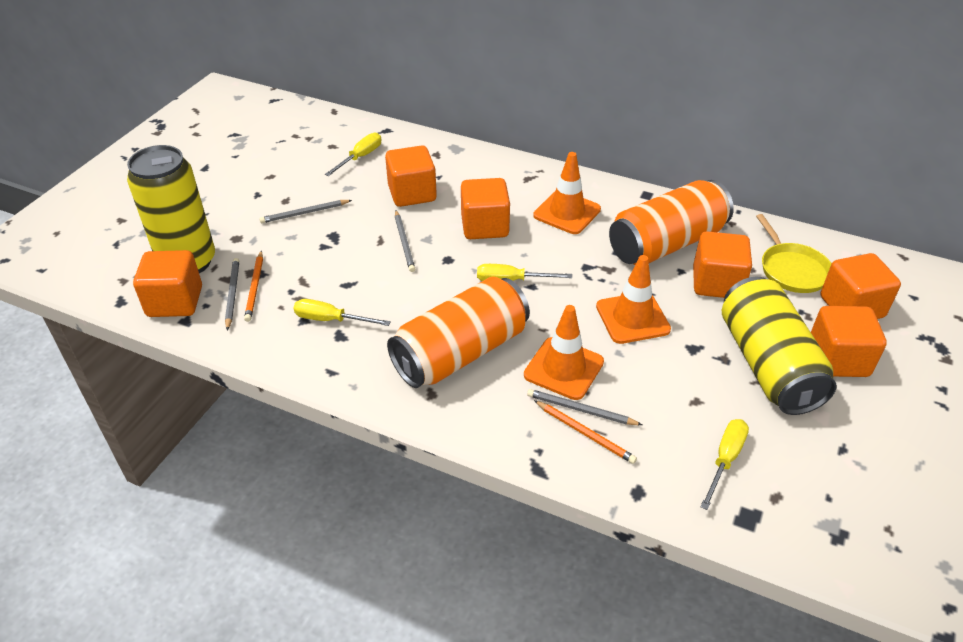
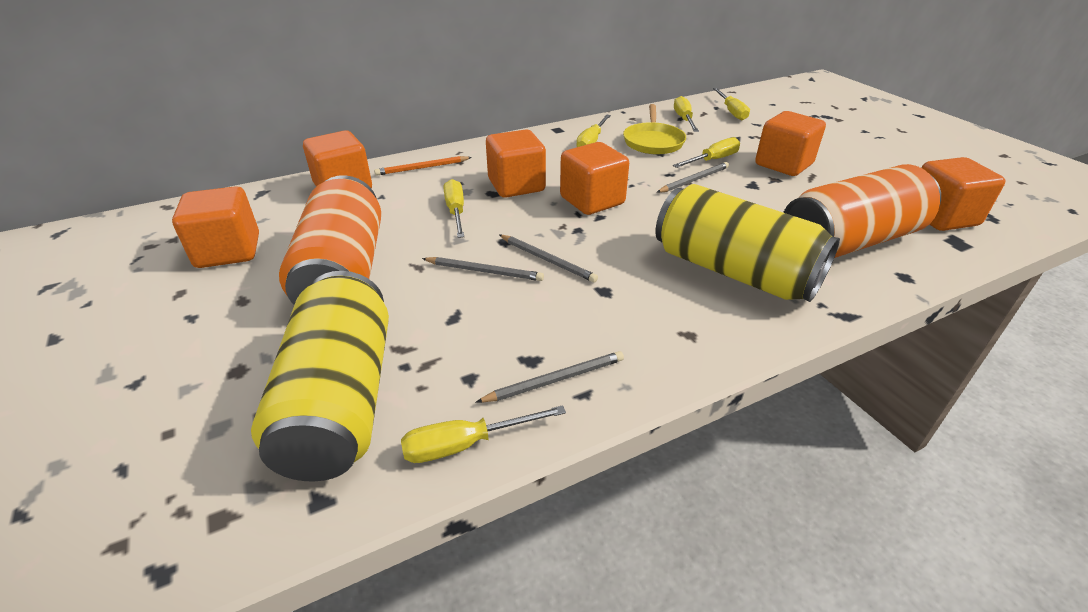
orange pencil: 2 -> 1
orange traffic cone: 3 -> 0
yellow screwdriver: 4 -> 6

